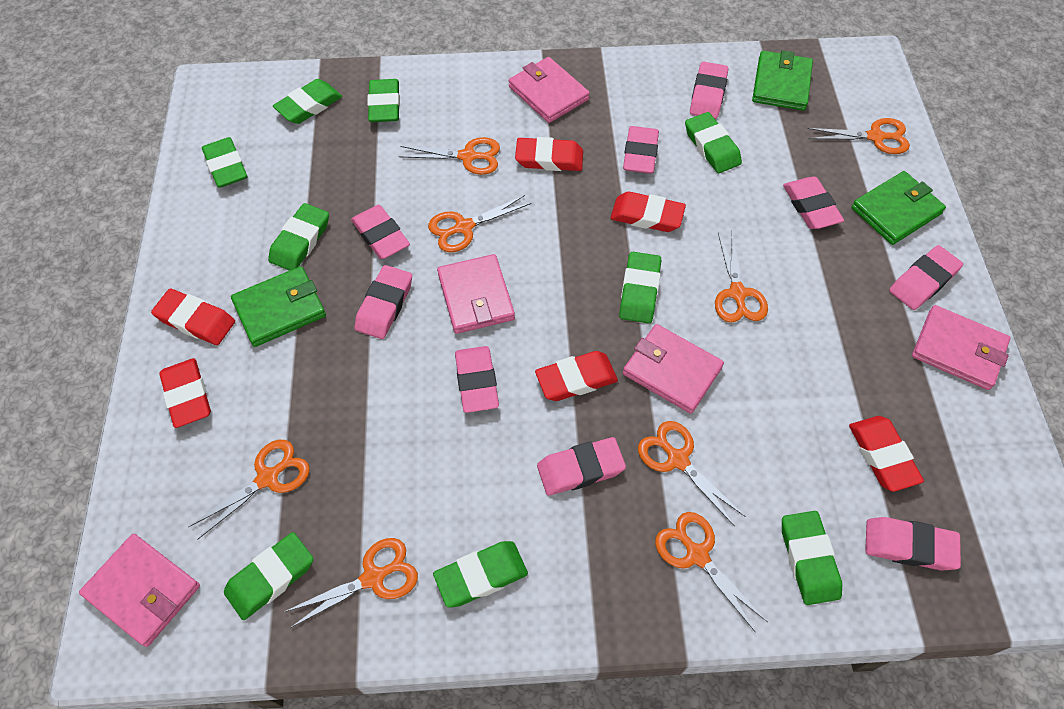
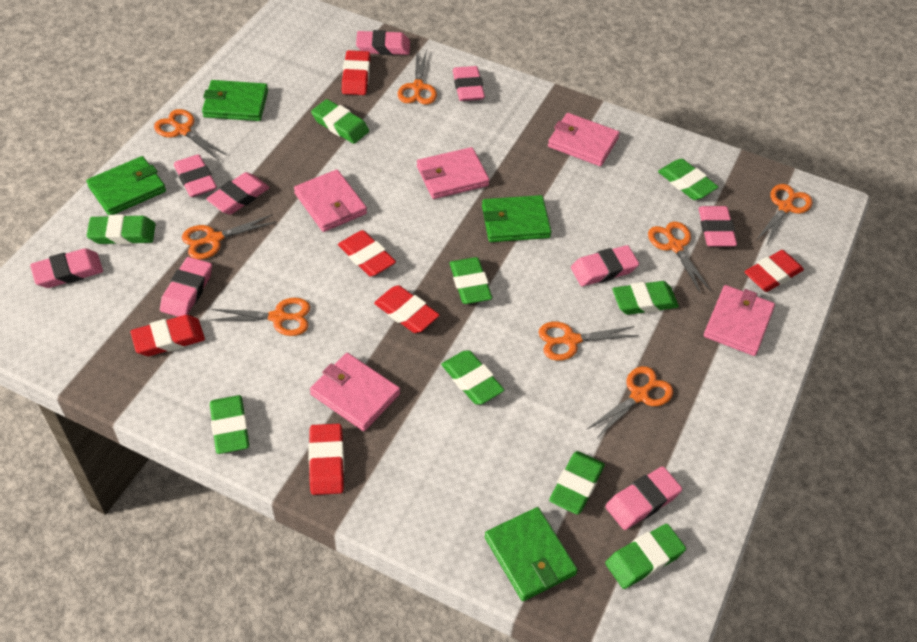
green wallet: 3 -> 4

